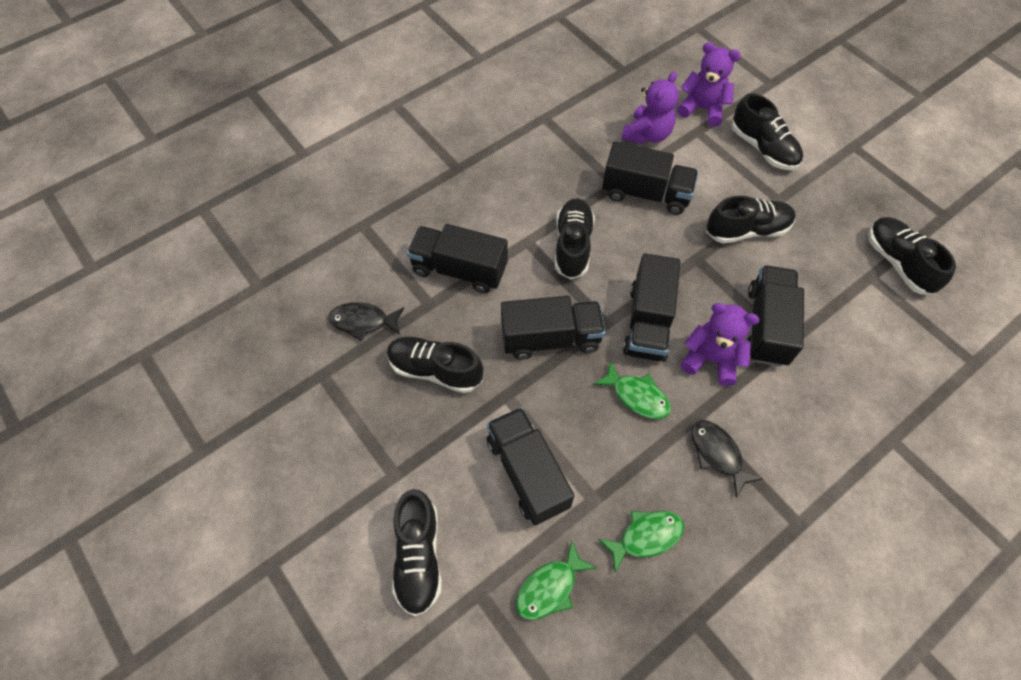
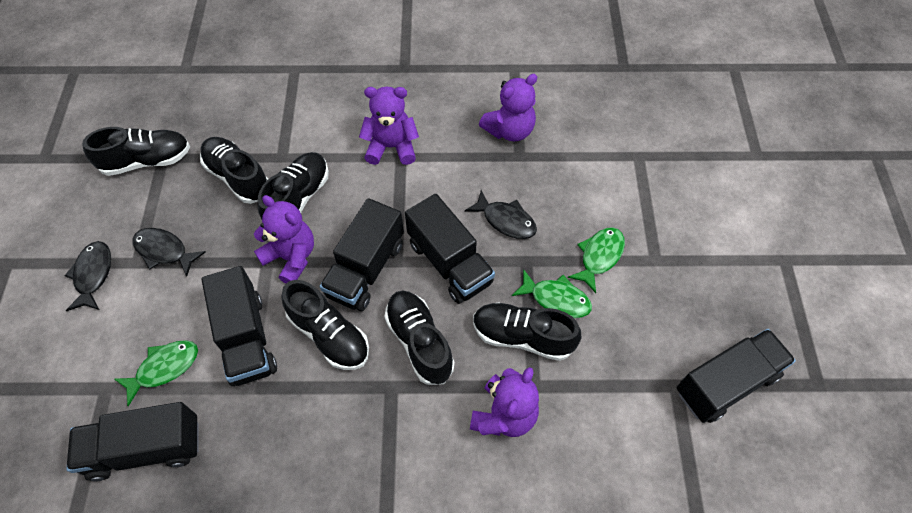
black fish: 2 -> 3
black truck: 6 -> 5
purple teddy bear: 3 -> 4

